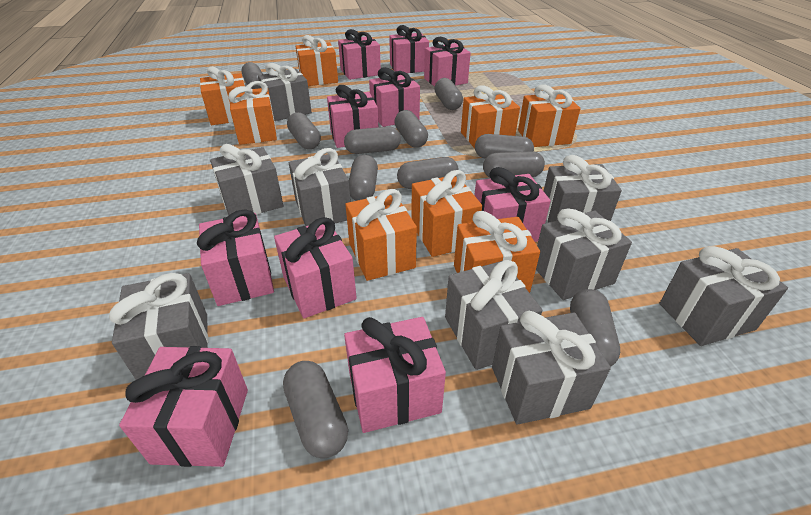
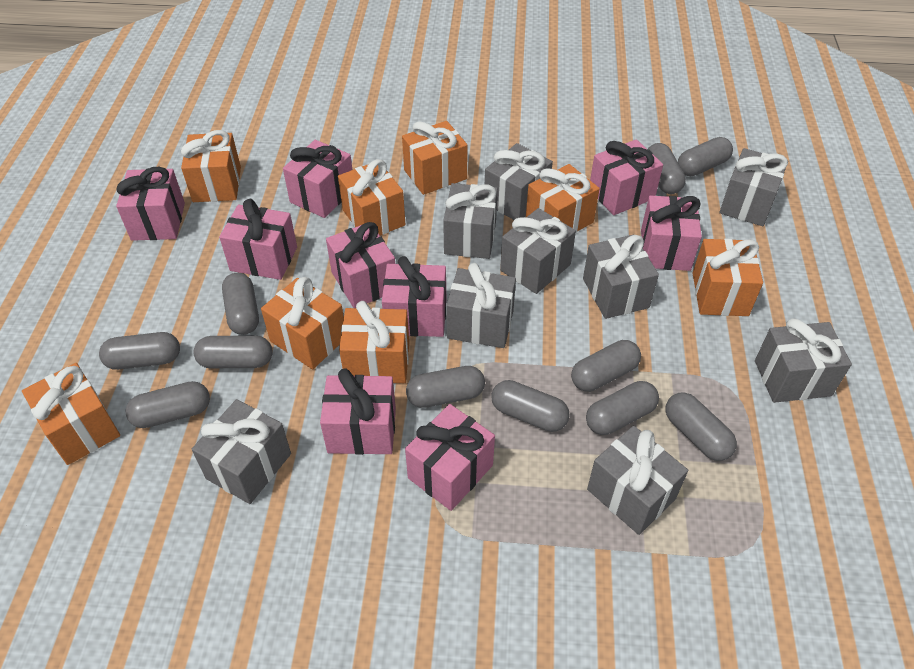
pink gift: 10 -> 9

